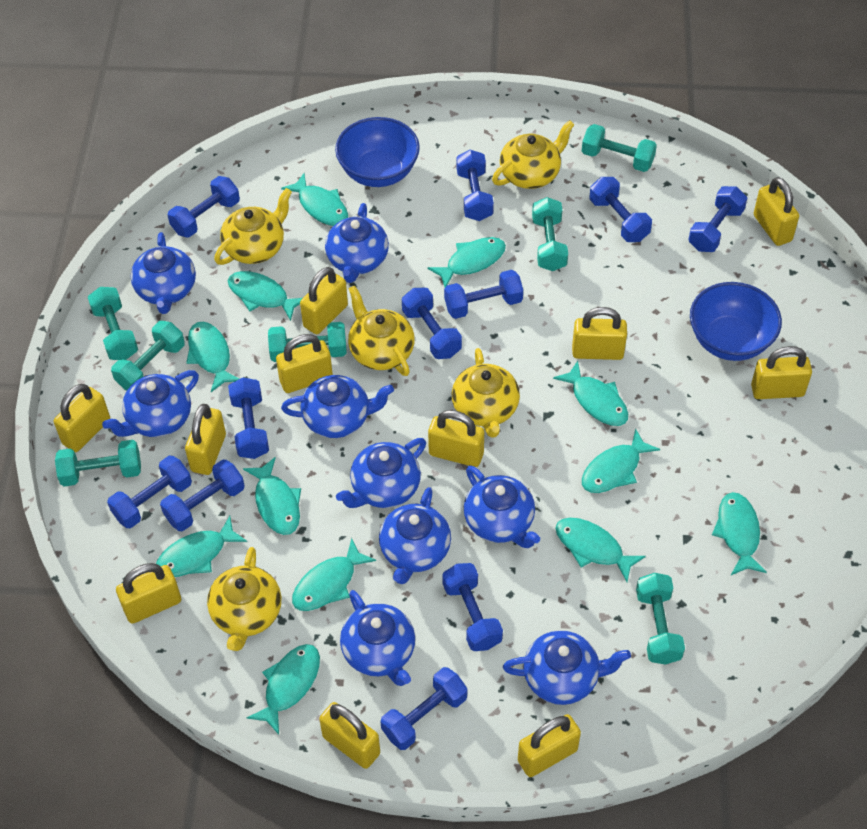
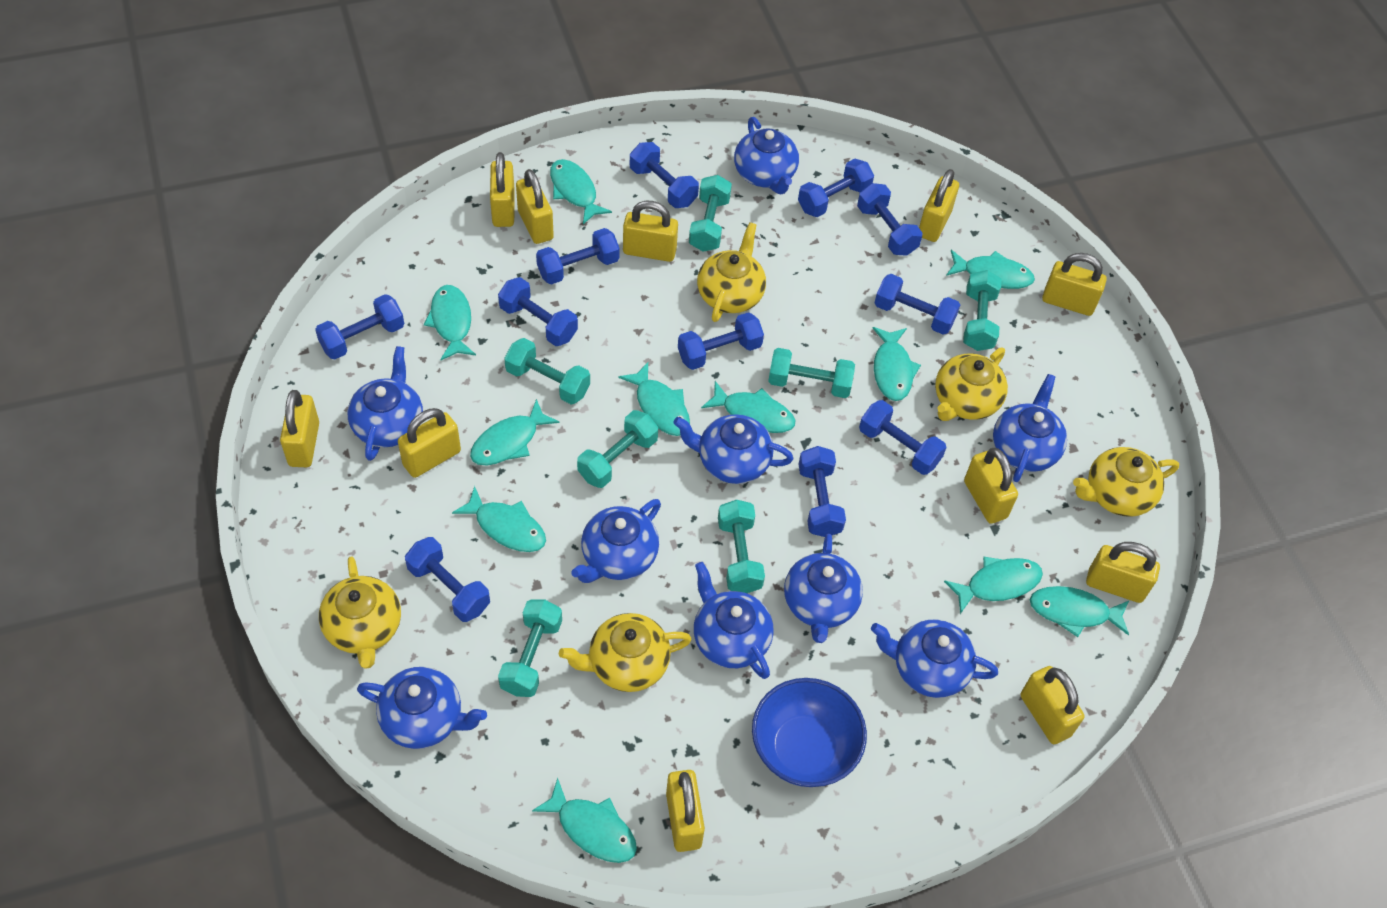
blue bowl: 2 -> 1
turquoise fish: 12 -> 11

